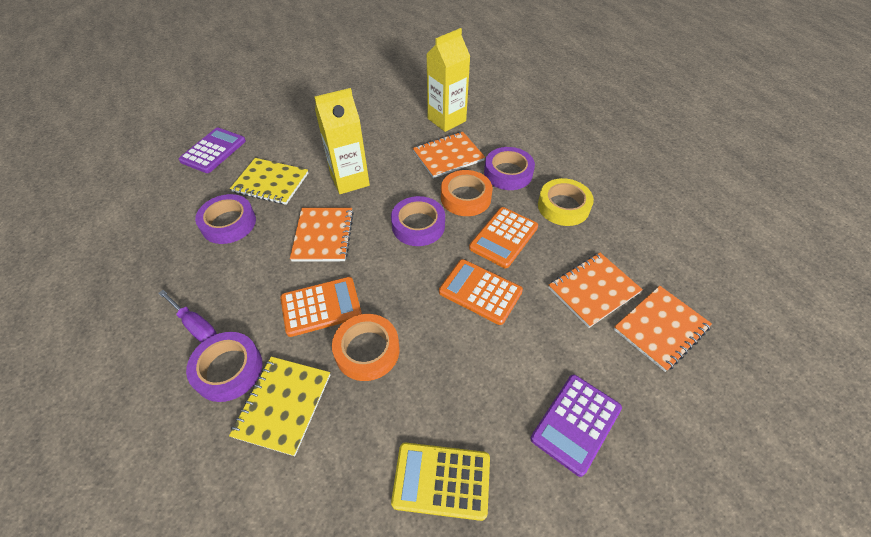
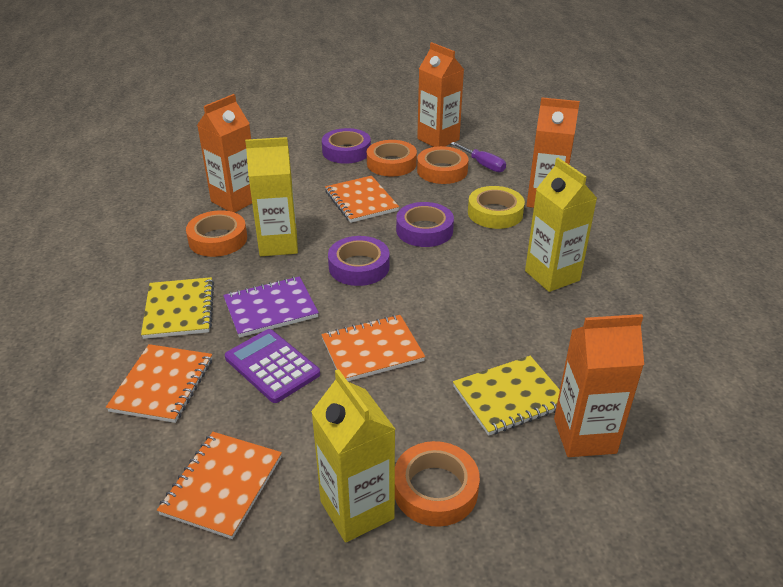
orange calculator: 3 -> 0
orange carton: 0 -> 4
orange tape: 2 -> 4
purple calculator: 2 -> 1
purple notebook: 0 -> 1
purple tape: 4 -> 3
yellow calculator: 1 -> 0
yellow carton: 2 -> 3

